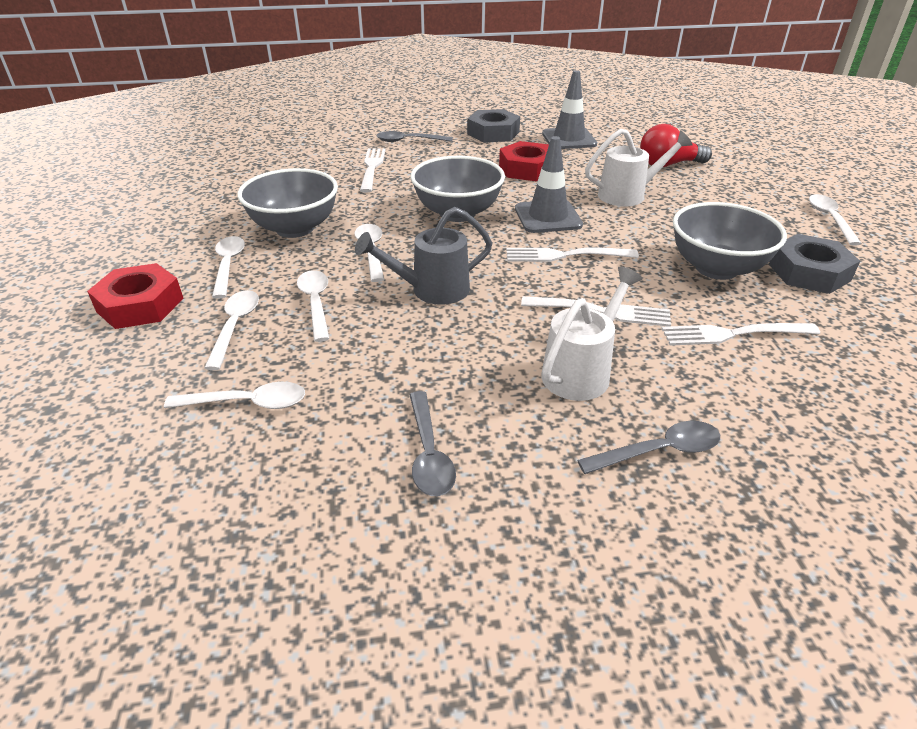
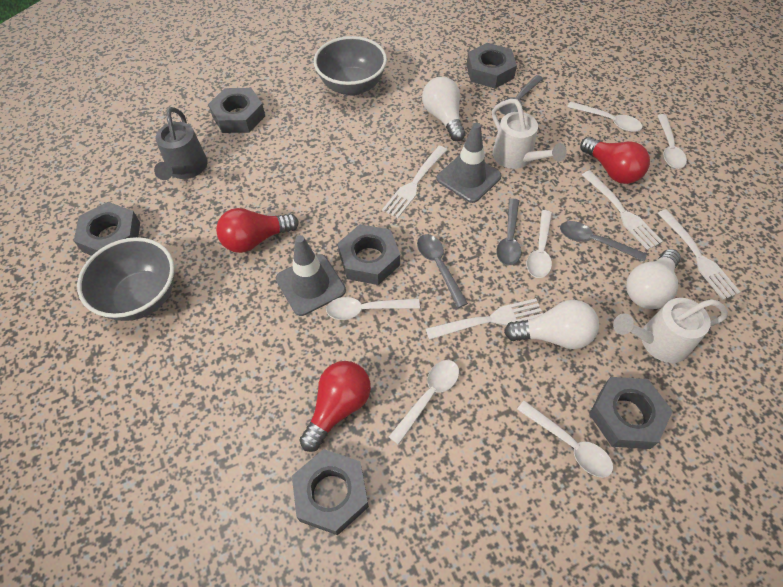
grey bowl: 3 -> 2
grey nut: 2 -> 6
grey spoon: 3 -> 4
red light bulb: 1 -> 3
red nut: 2 -> 0
white light bulb: 0 -> 3

